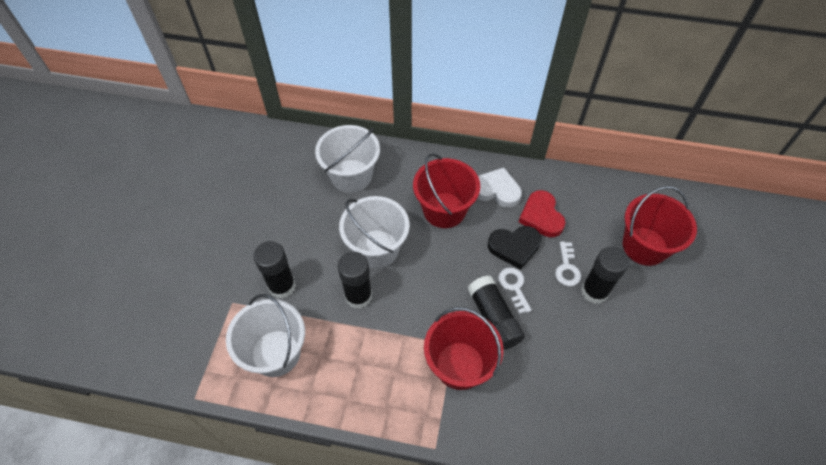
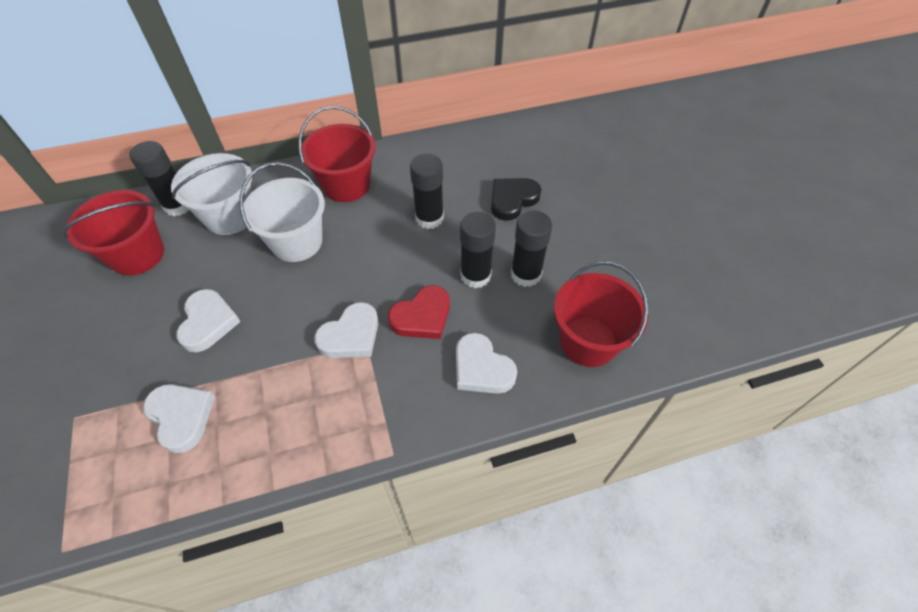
white bucket: 3 -> 2
white heart: 1 -> 4
white key: 2 -> 0

